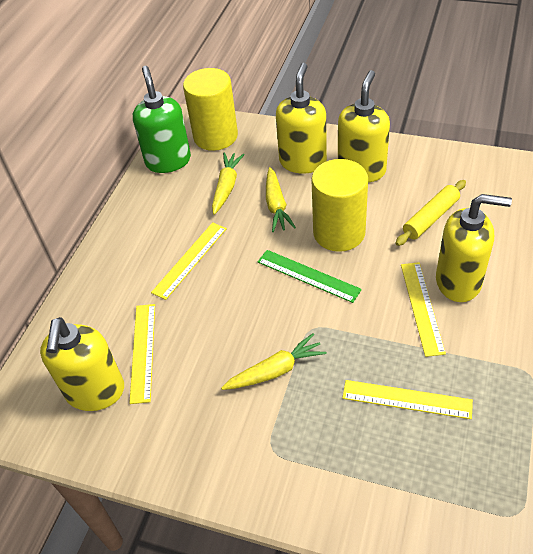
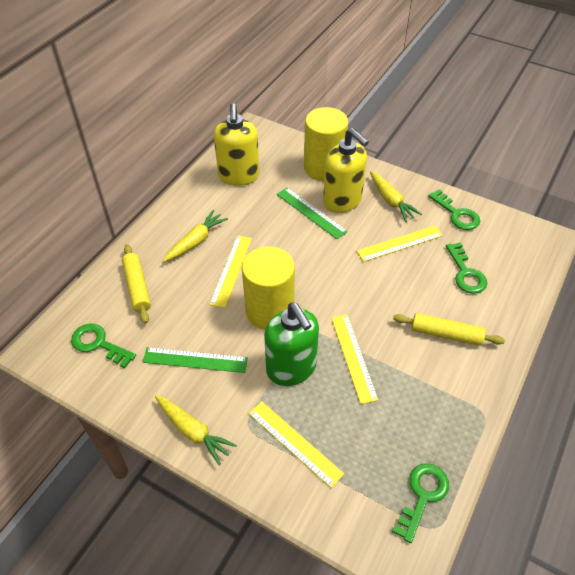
green key: 0 -> 4
green ruler: 1 -> 2
yellow rolling pin: 1 -> 2
yellow soap dispenser: 4 -> 2

